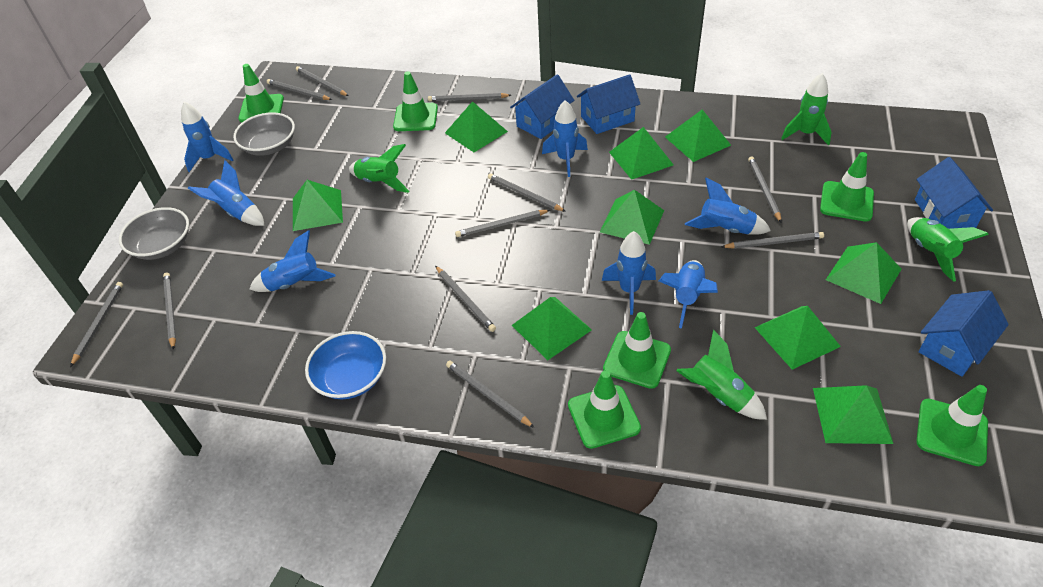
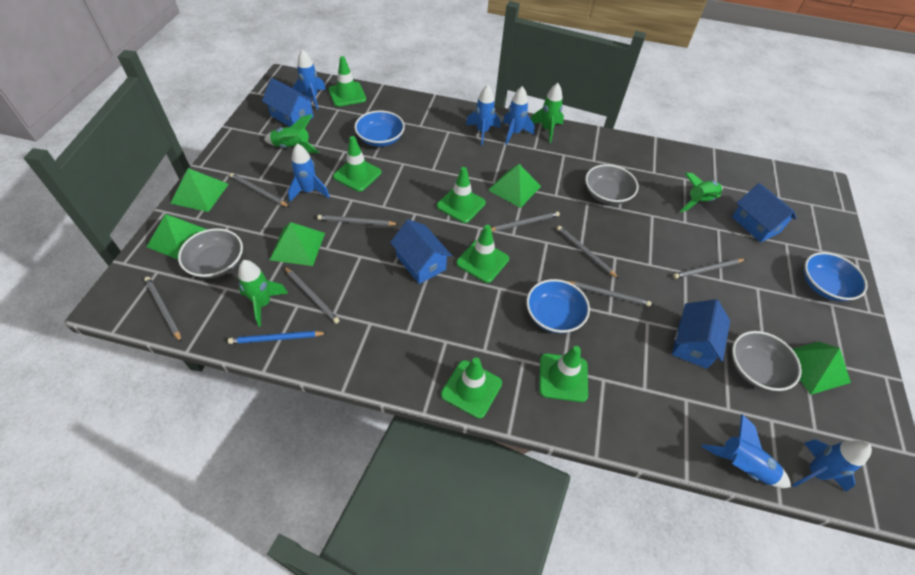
blue bowl: 1 -> 3
blue pencil: 0 -> 1
blue rocket: 7 -> 6
green pyramid: 9 -> 5
grey bowl: 2 -> 3
grey pencil: 11 -> 8

